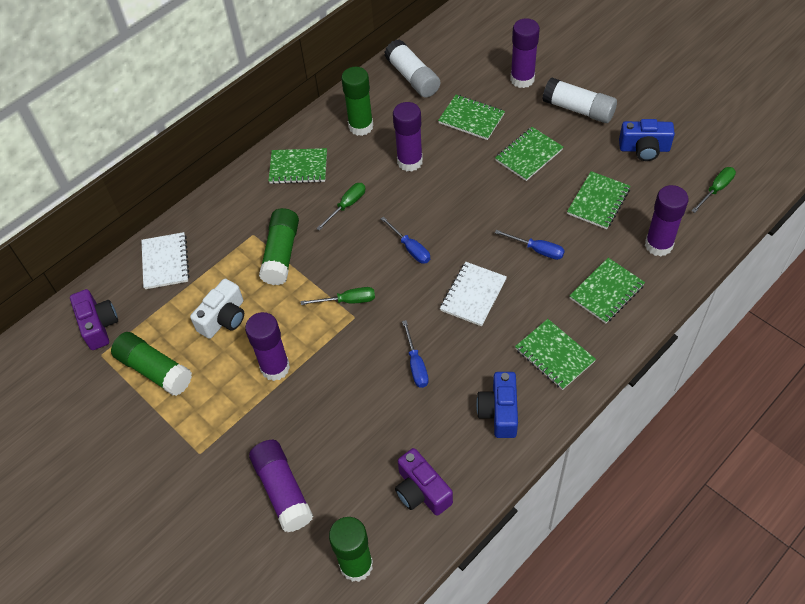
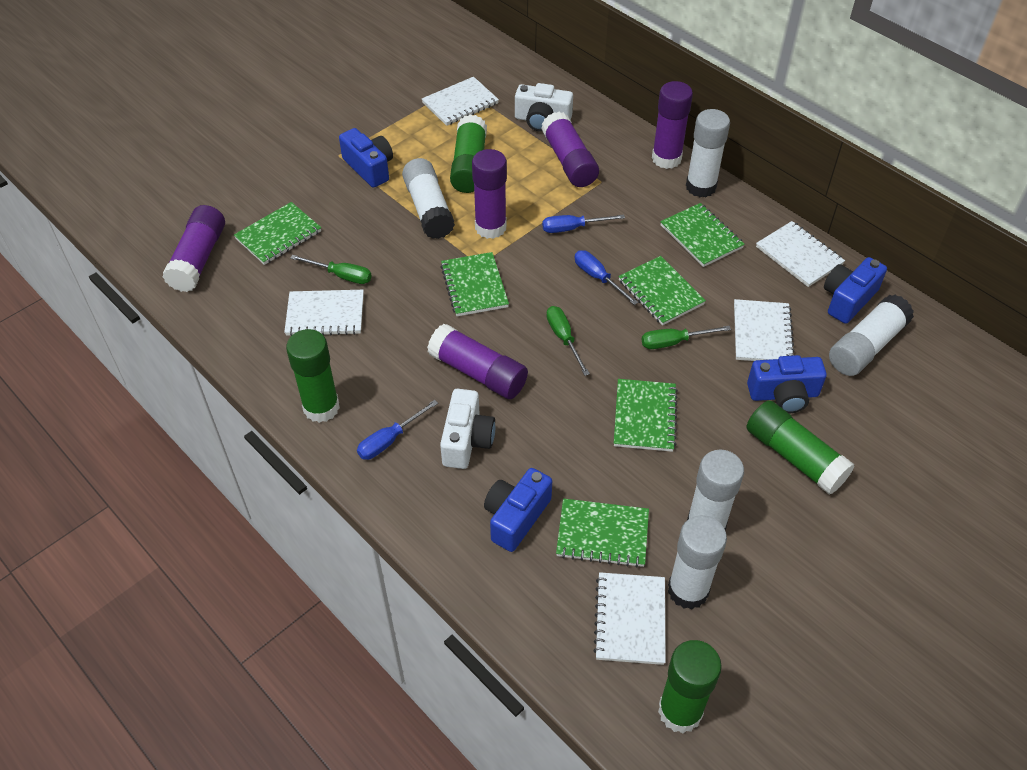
blue camera: 2 -> 4
purple camera: 2 -> 0
white camera: 1 -> 2
white glue stick: 2 -> 5
white notebook: 2 -> 5

